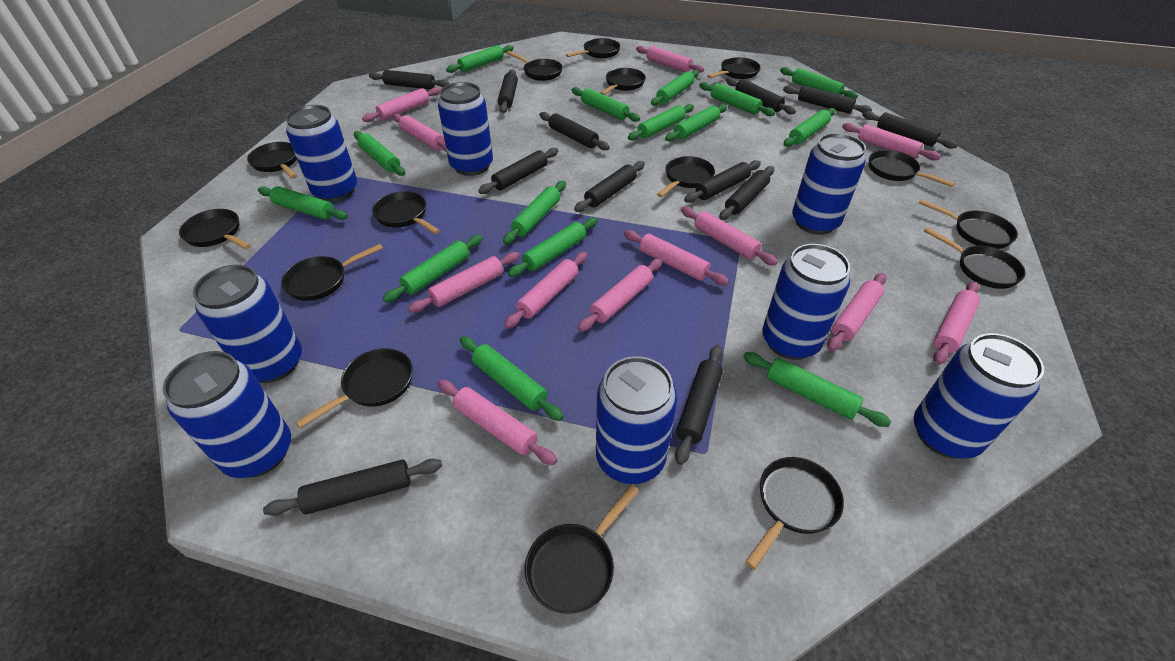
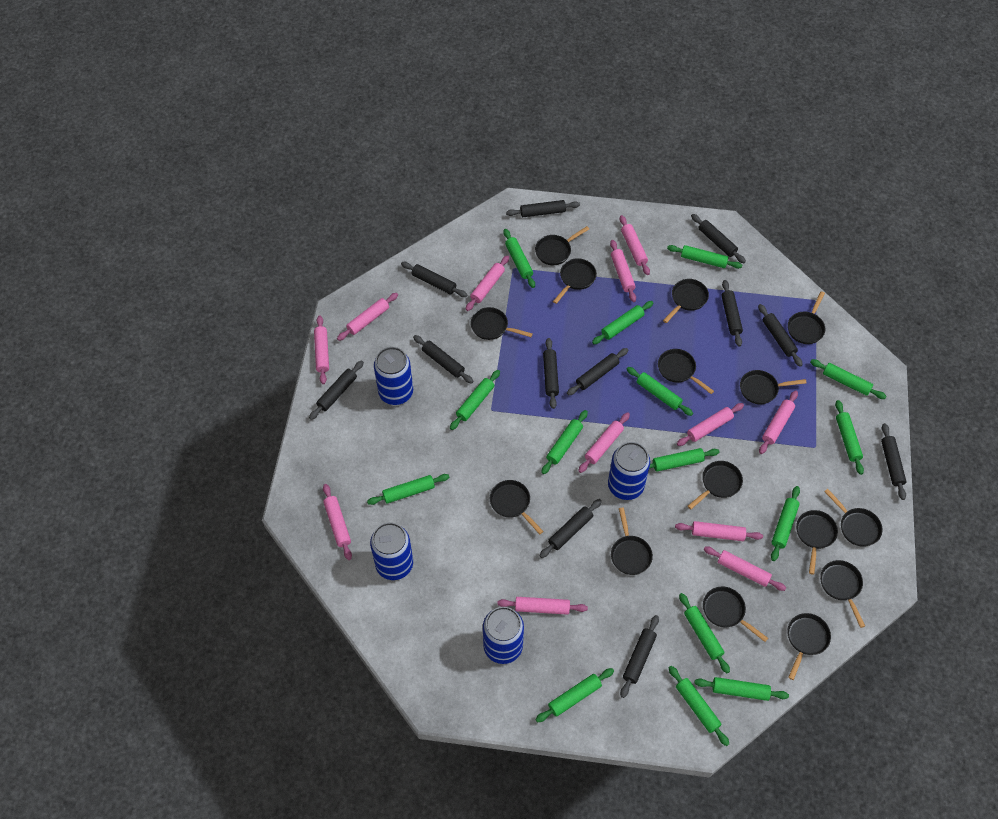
blue can: 8 -> 4

